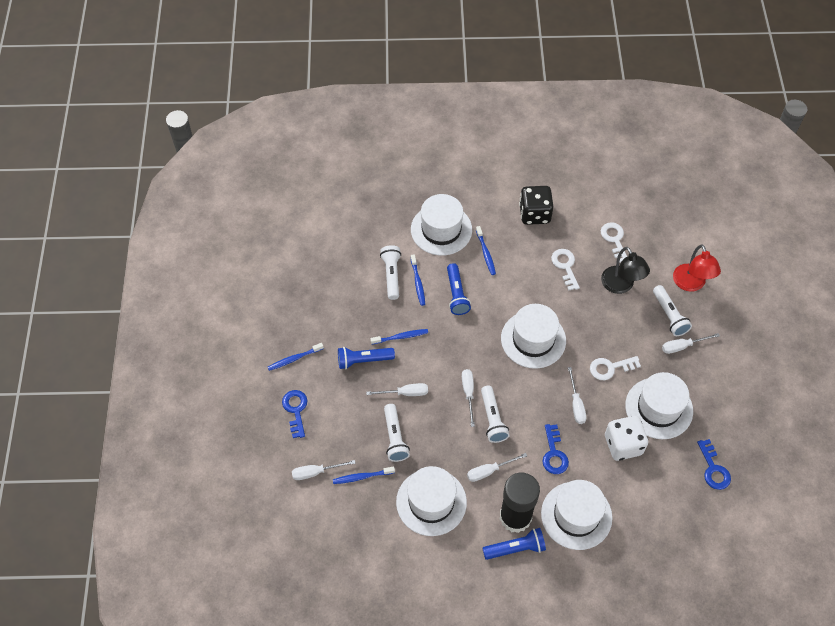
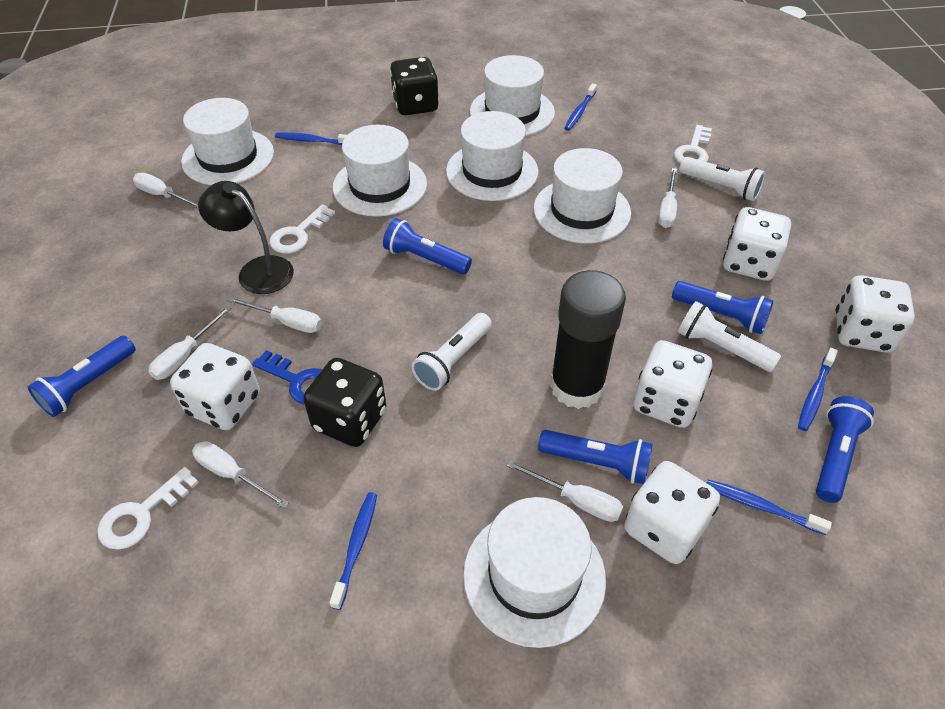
black dice: 1 -> 2
blue flashlight: 3 -> 5
blue key: 3 -> 1
red lamp: 1 -> 0
white dice: 1 -> 5
white flashlight: 4 -> 3
white hat: 5 -> 6

